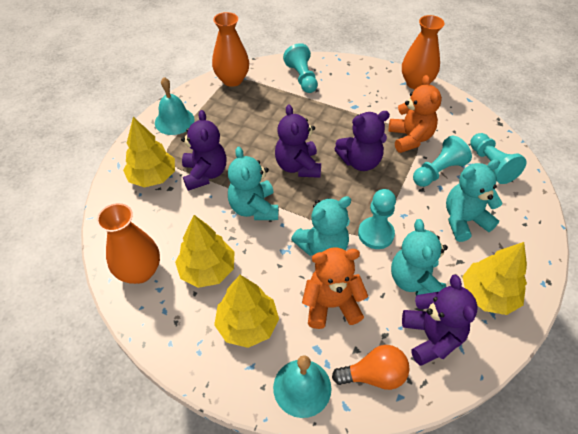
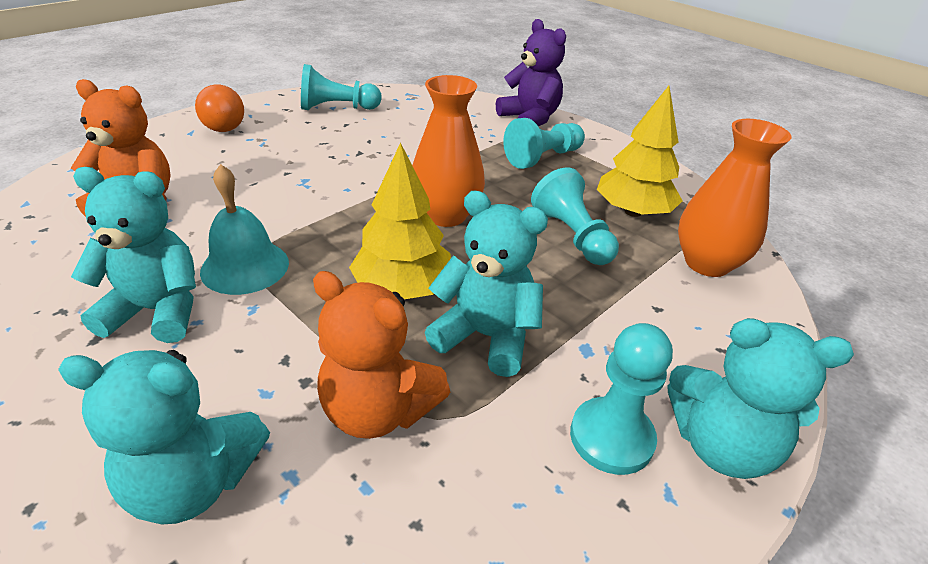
orange vase: 3 -> 2
purple teddy bear: 4 -> 1
turquoise bell: 2 -> 1
yellow tree: 4 -> 2

